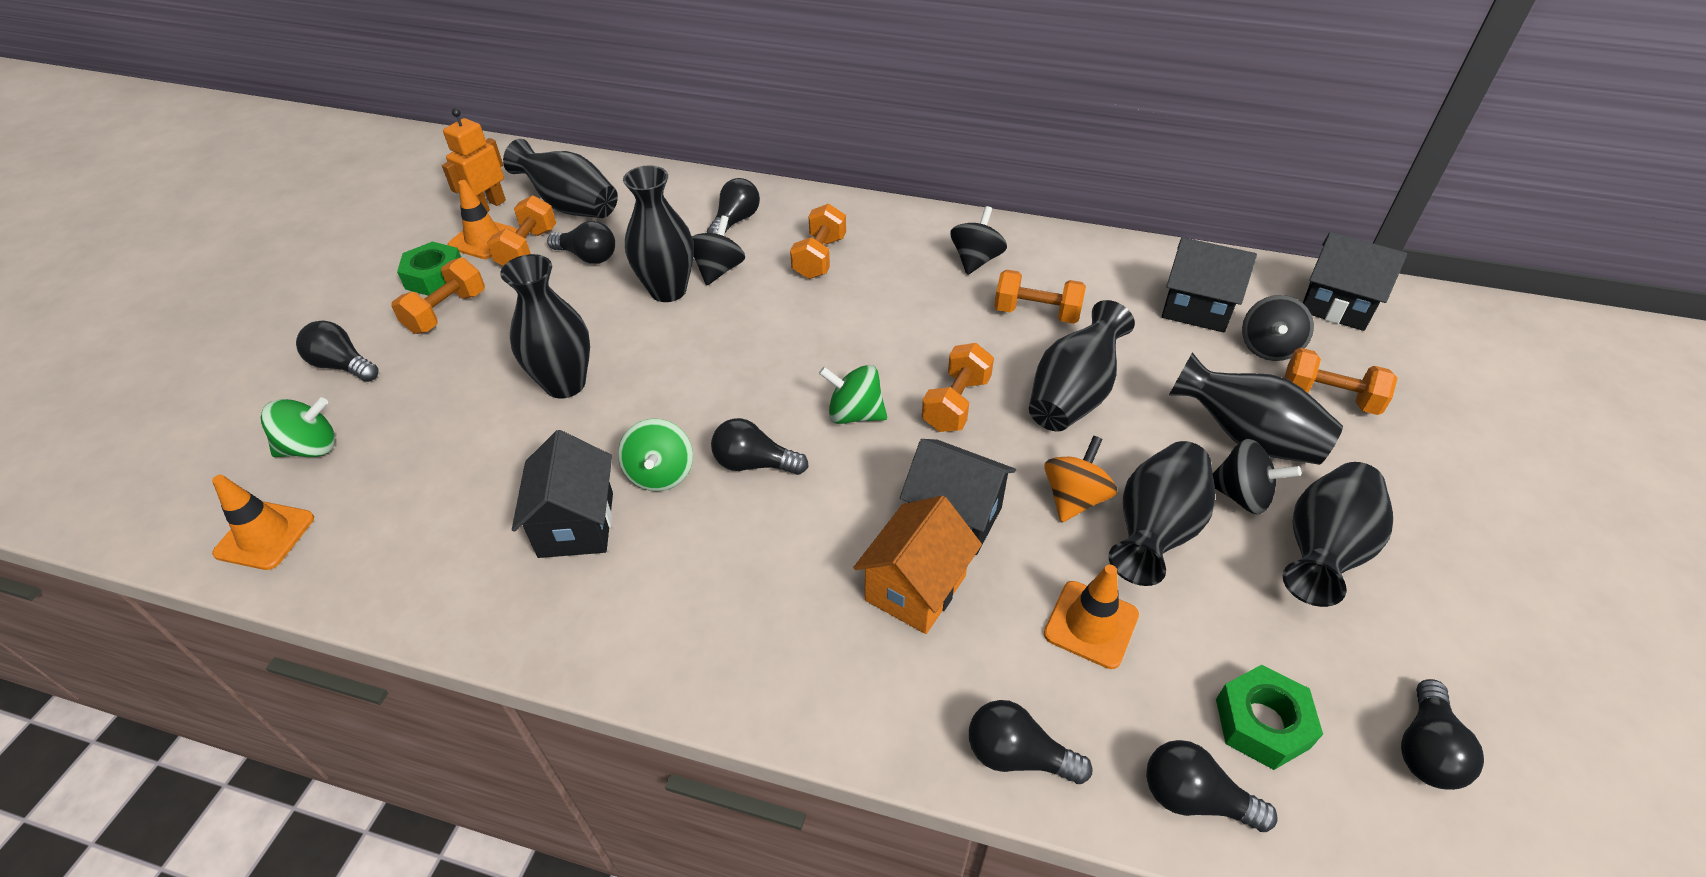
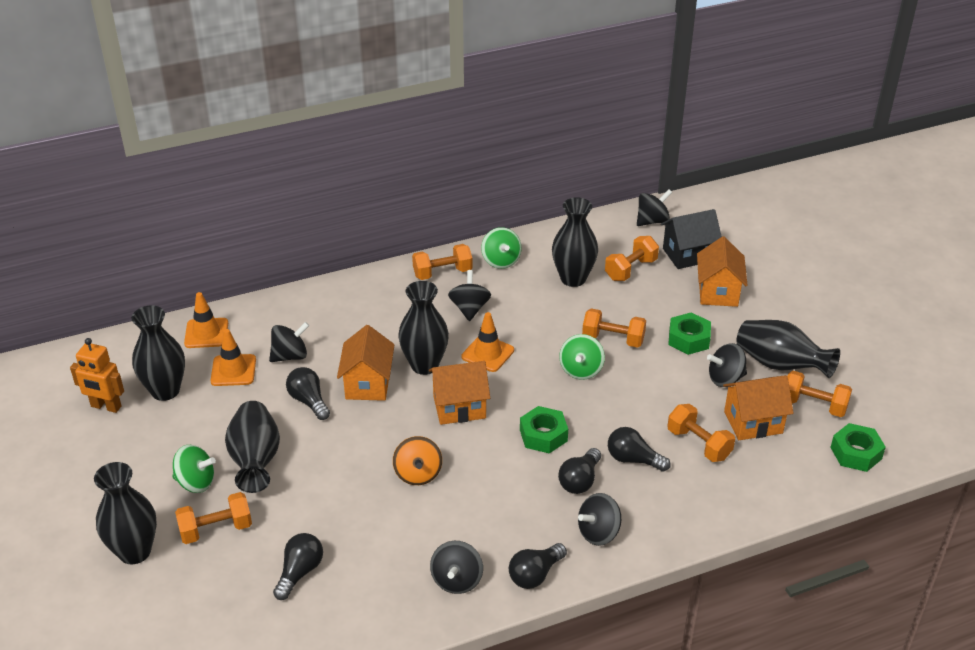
black house: 4 -> 1
black light bulb: 7 -> 5
black spinning top: 4 -> 6
black vase: 7 -> 6
green nut: 2 -> 3
orange house: 1 -> 4

